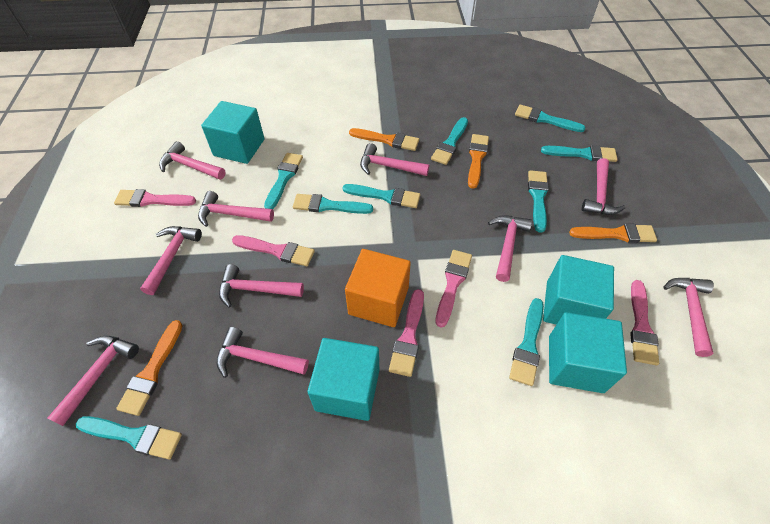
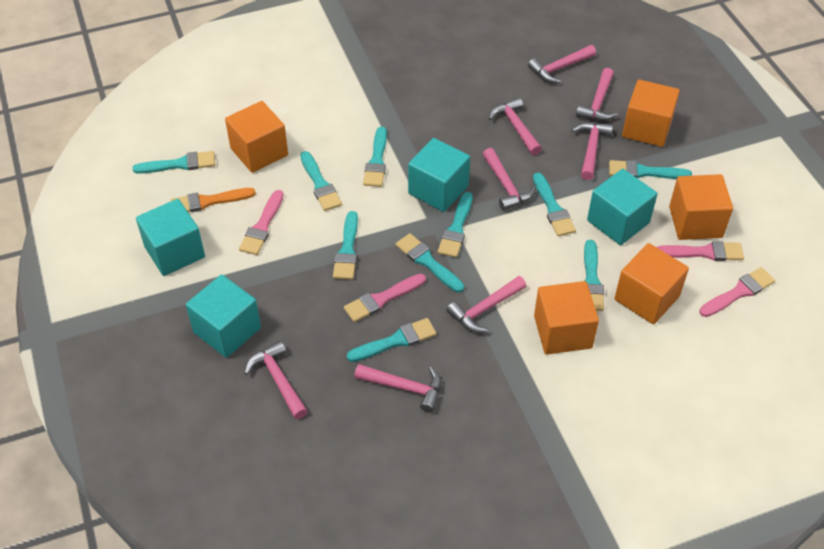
orange brush: 4 -> 1
orange cube: 1 -> 5
pink brush: 5 -> 4
pink hammer: 10 -> 8
turquoise brush: 9 -> 10

